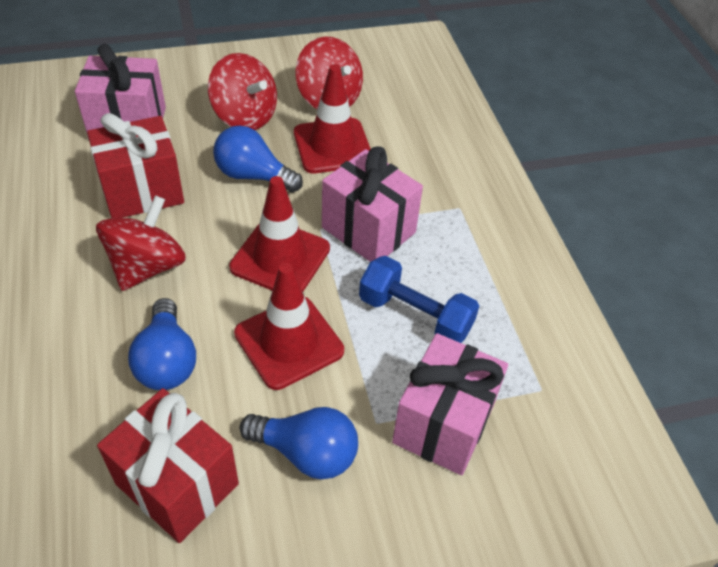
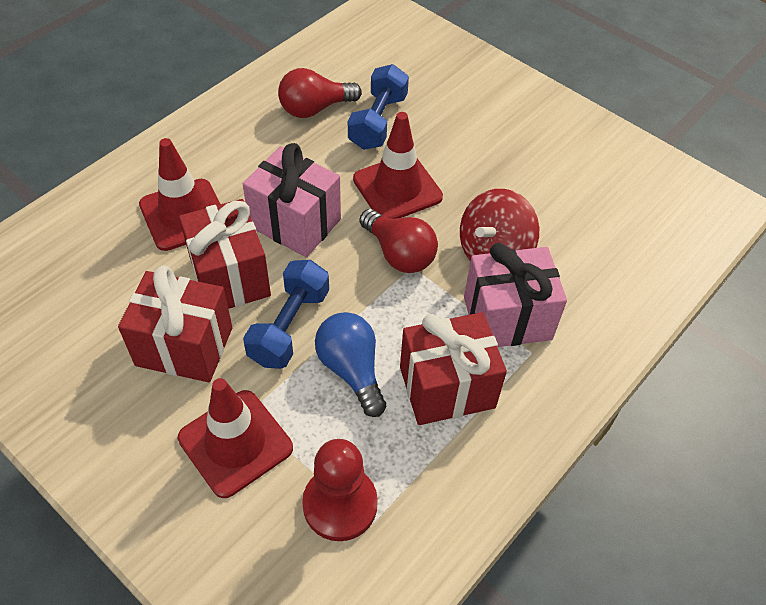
blue dumbbell: 1 -> 2
blue light bulb: 3 -> 1
pink gift: 3 -> 2
red gift: 2 -> 3
red light bulb: 0 -> 2
red pawn: 0 -> 1
red spinning top: 3 -> 1

